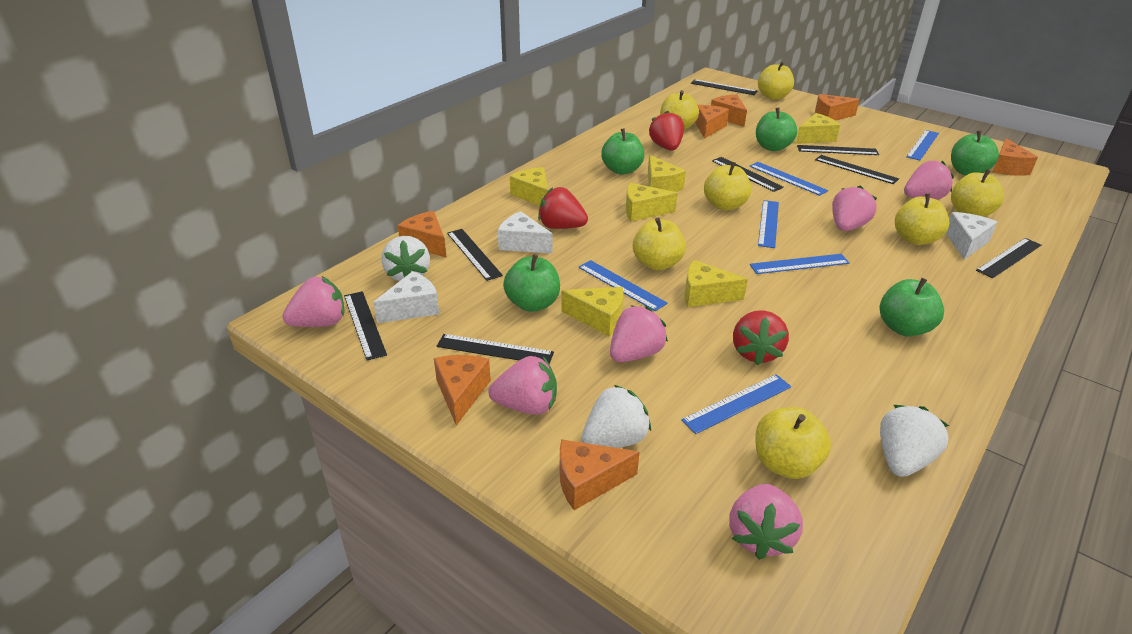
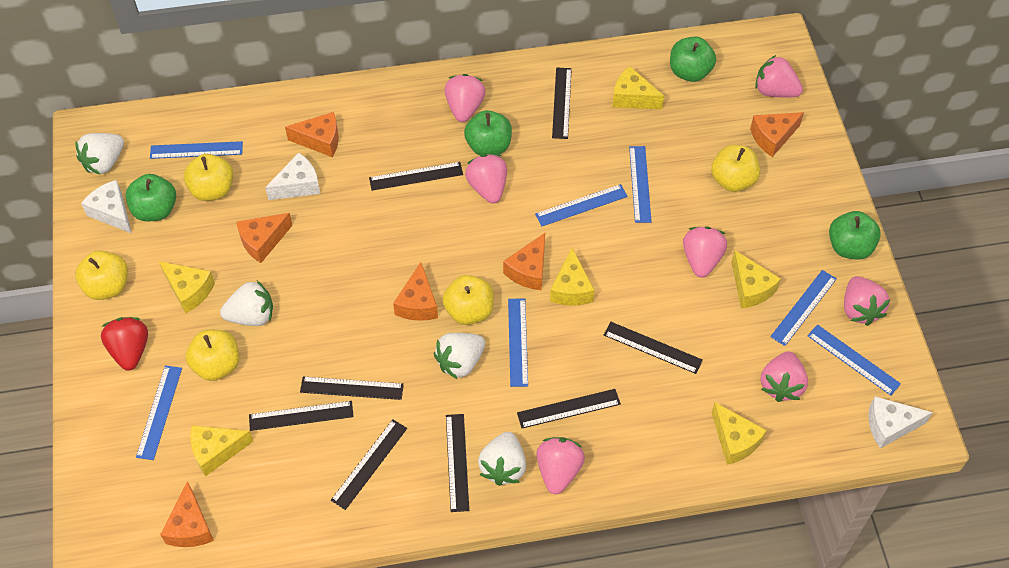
blue ruler: 6 -> 7
green apple: 5 -> 4
orange cheese: 7 -> 6
pink strawberry: 6 -> 7
red strawberry: 3 -> 1
white strawberry: 3 -> 4
yellow apple: 7 -> 5

